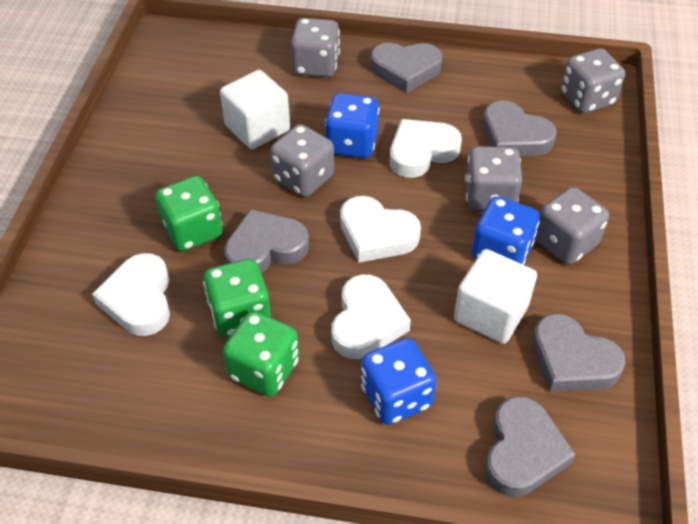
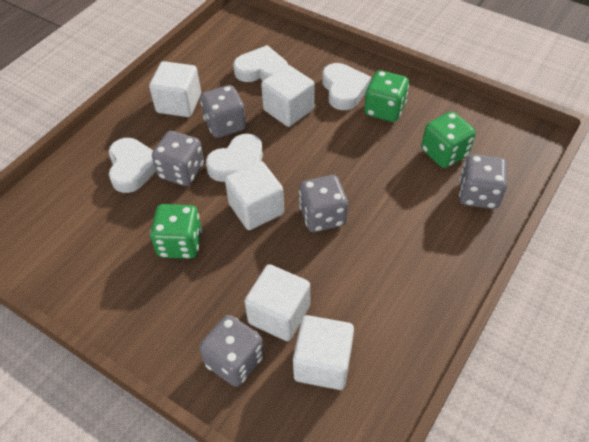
blue dice: 3 -> 0
grey heart: 5 -> 0
white cube: 2 -> 5

